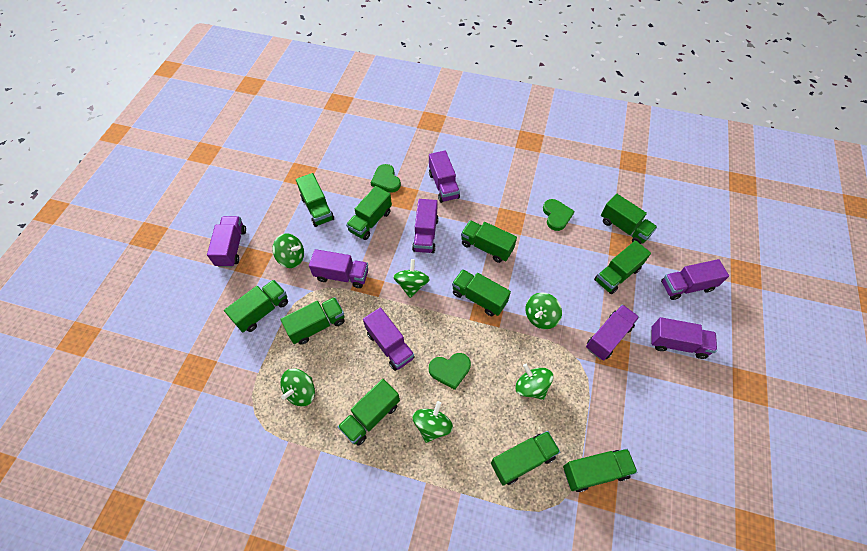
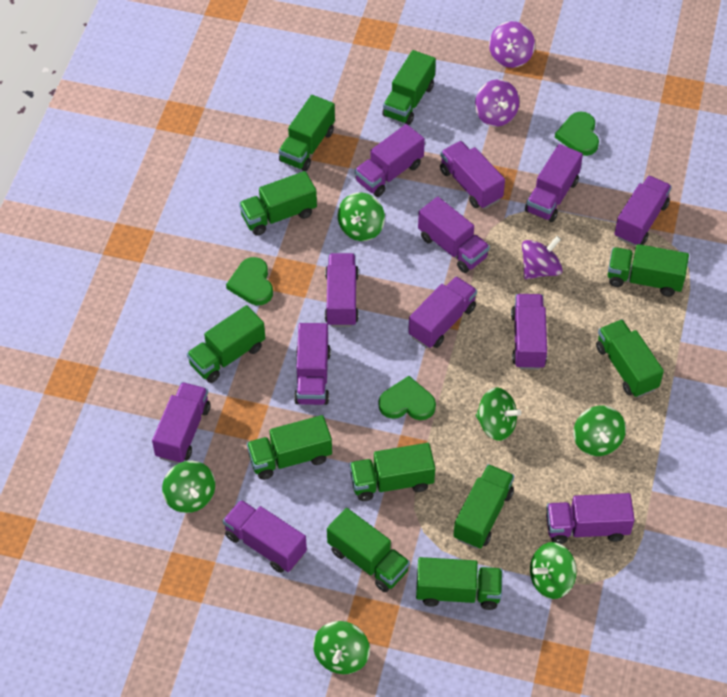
purple spinning top: 0 -> 3
purple truck: 8 -> 12

